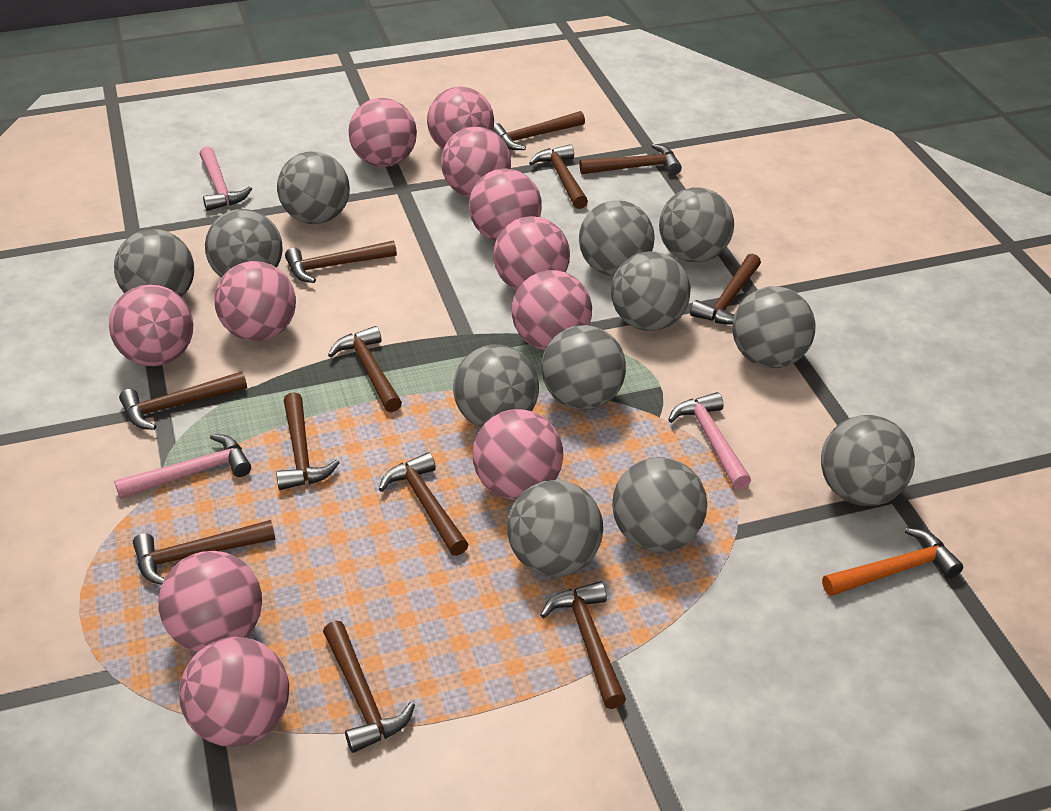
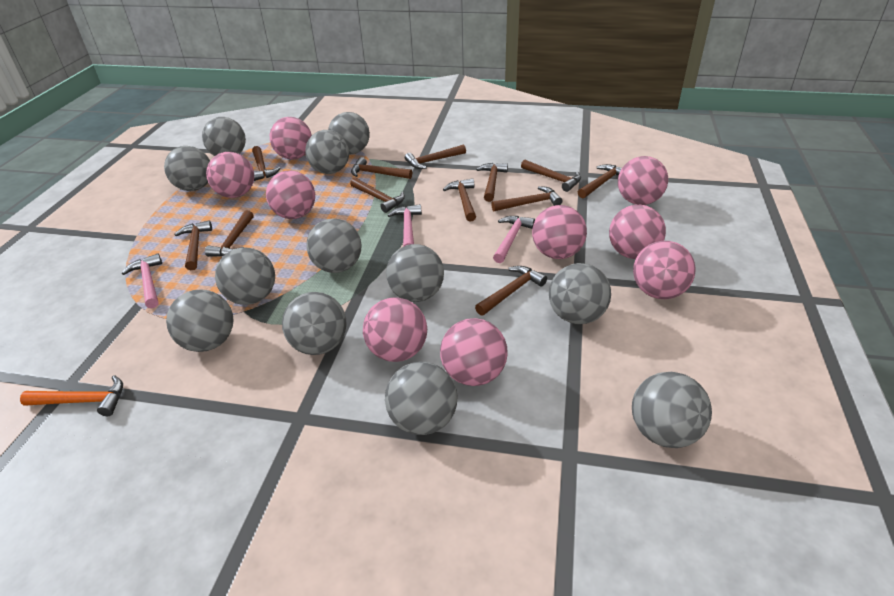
pink ball: 11 -> 9

